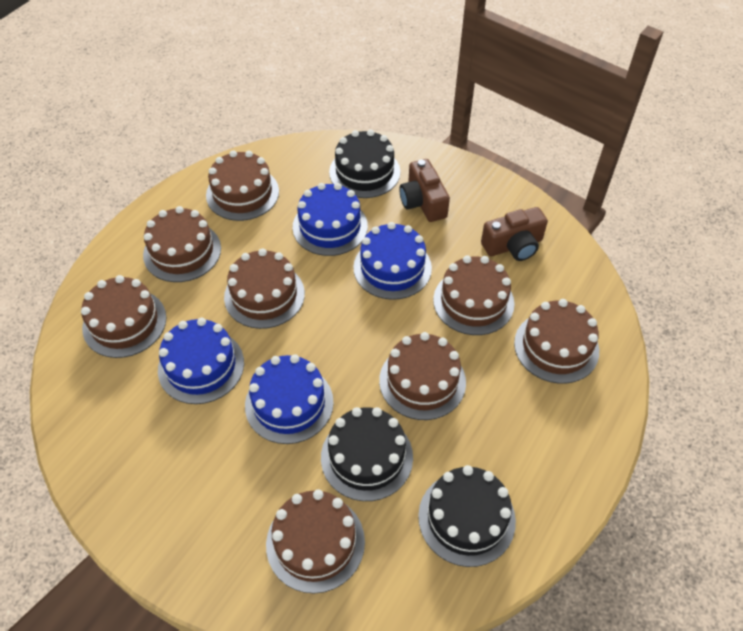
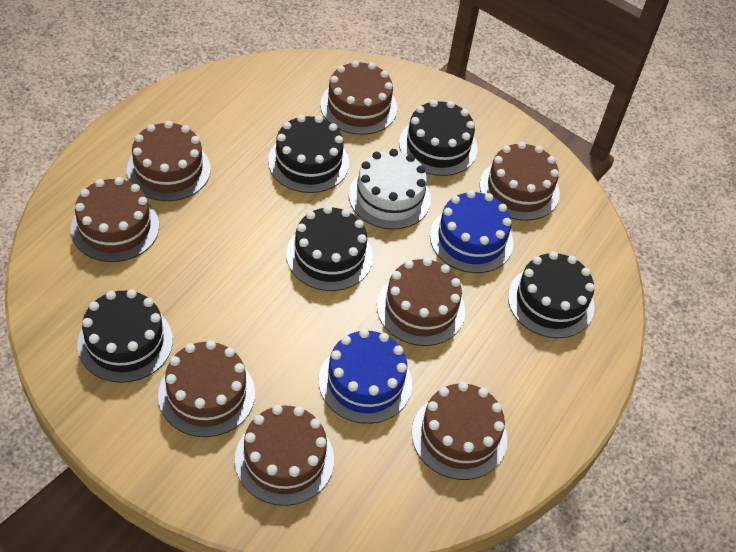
black cake: 3 -> 5
blue cake: 4 -> 2
brown camera: 2 -> 0
white cake: 0 -> 1

